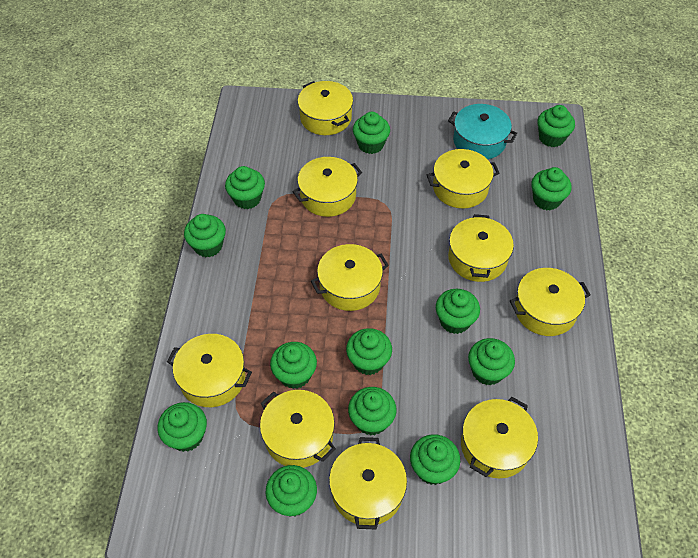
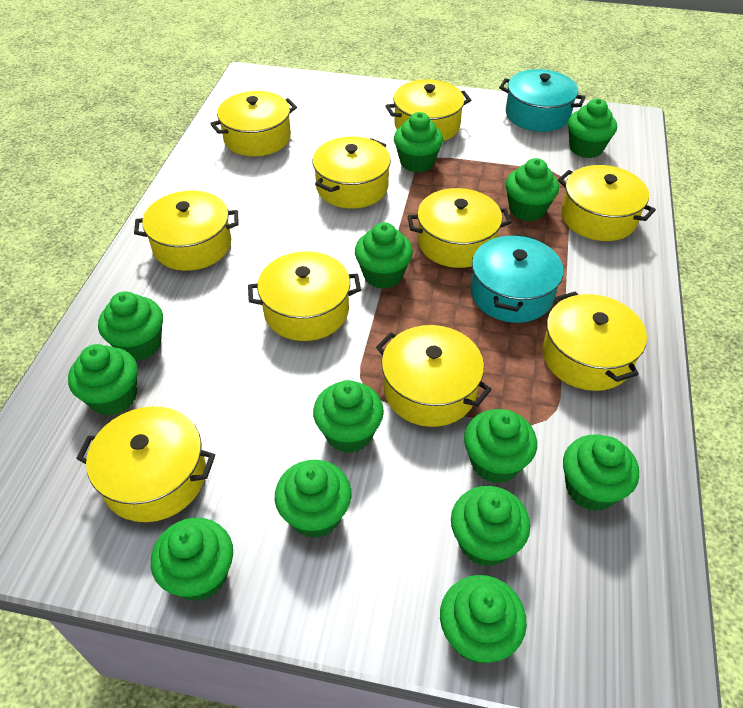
turquoise pot: 1 -> 2

